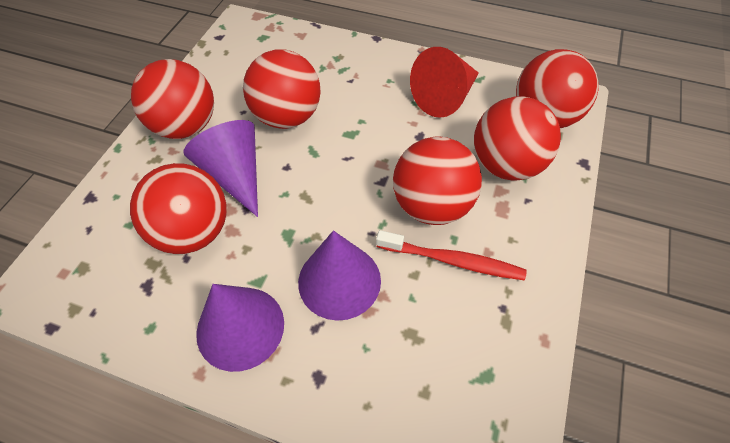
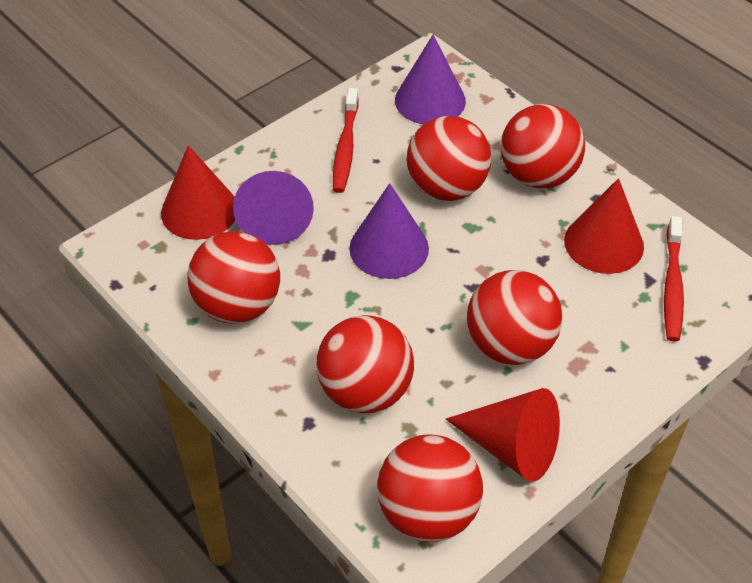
red cone: 1 -> 3
red toothbrush: 1 -> 2

